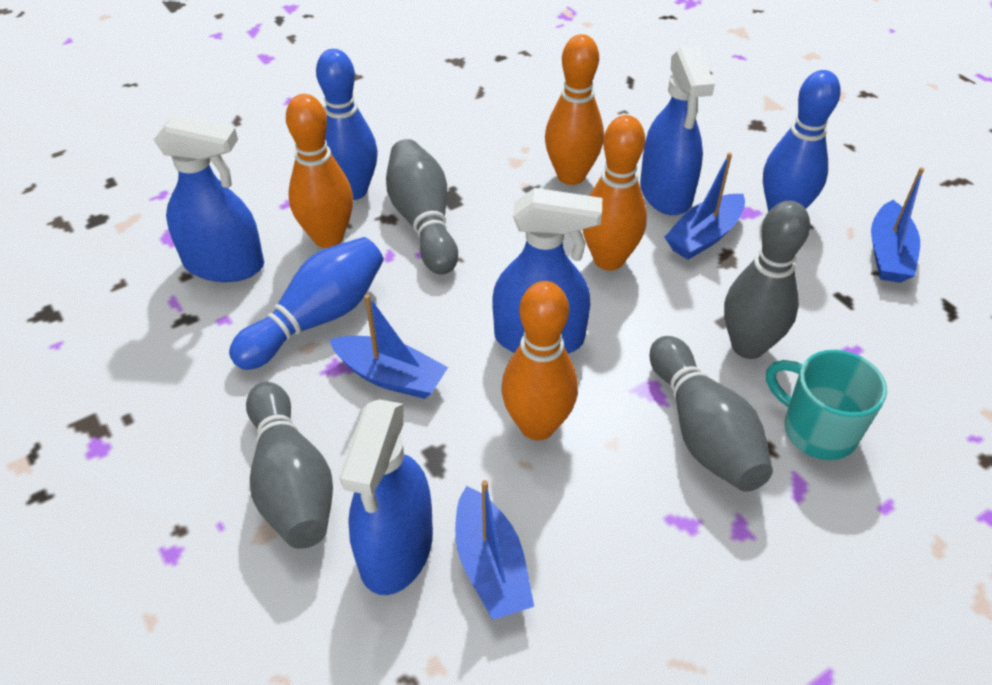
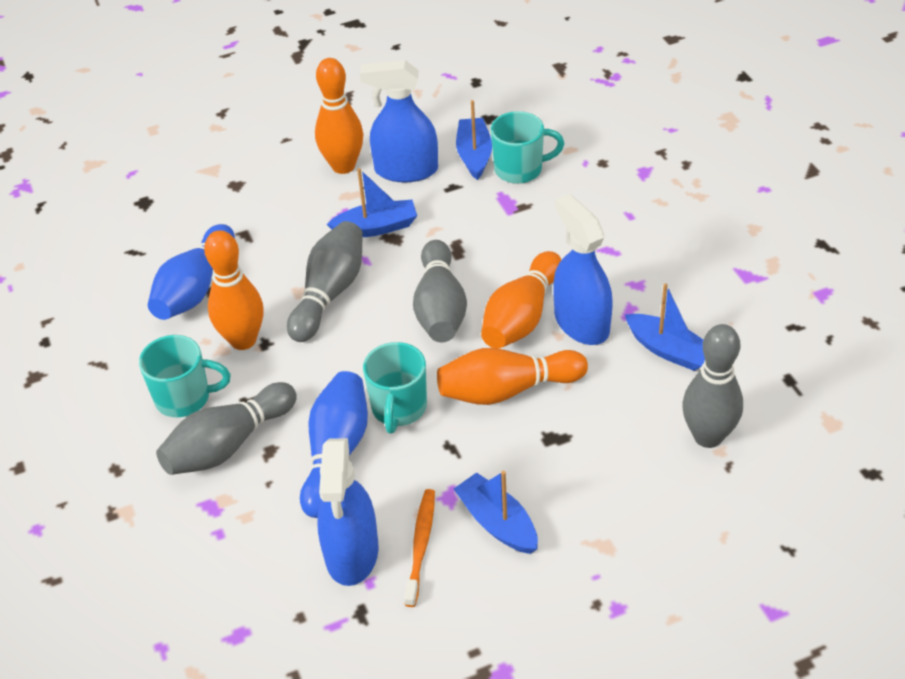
blue bowling pin: 3 -> 2
blue spray bottle: 4 -> 3
orange toothbrush: 0 -> 1
turquoise mug: 1 -> 3

